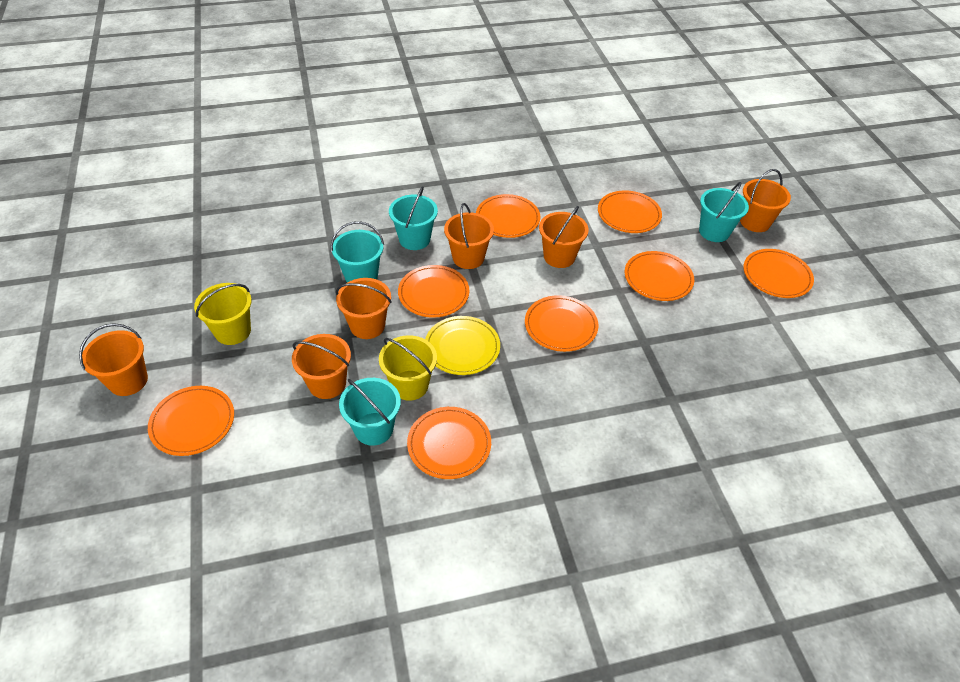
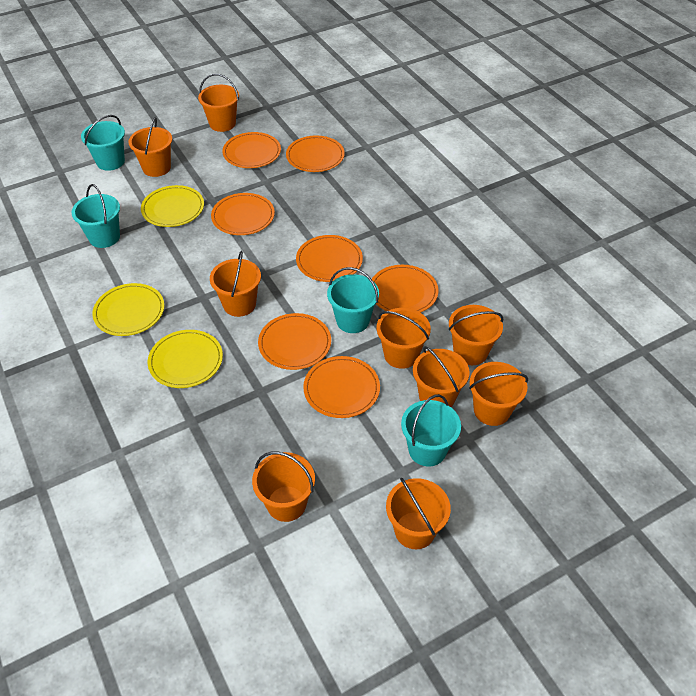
orange bucket: 6 -> 9
orange plate: 8 -> 7
yellow bucket: 2 -> 0
yellow plate: 1 -> 3

